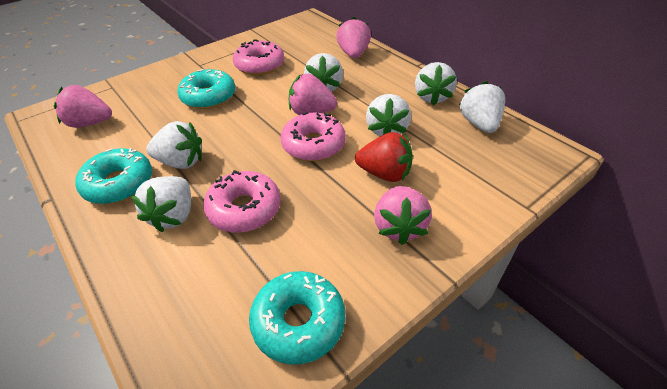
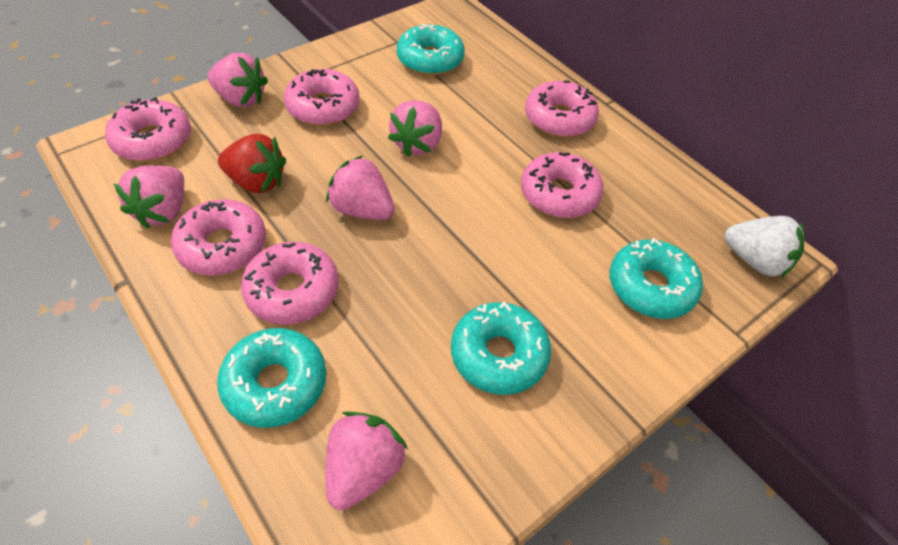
pink donut: 3 -> 6
pink strawberry: 4 -> 5
turquoise donut: 3 -> 4
white strawberry: 6 -> 1

